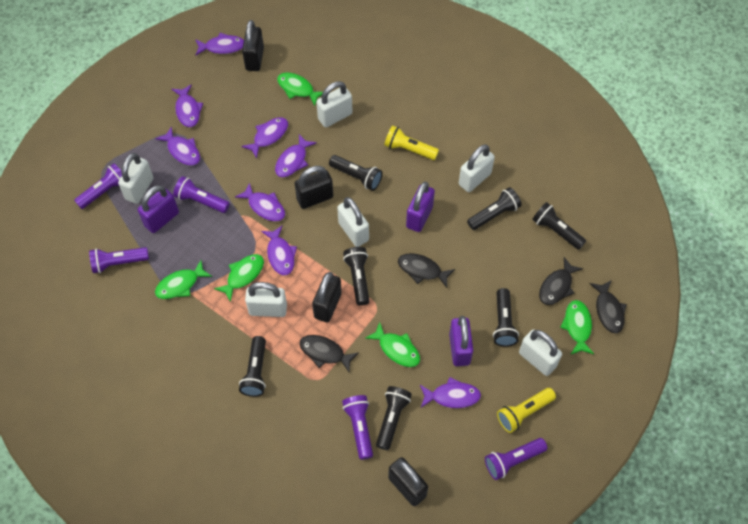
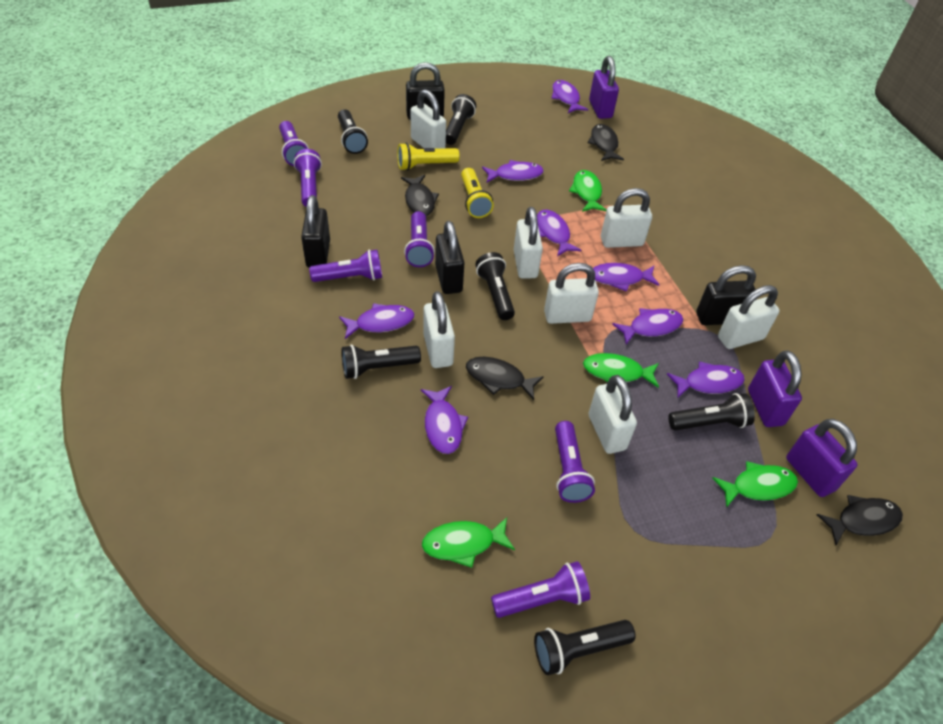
black flashlight: 7 -> 6
green fish: 5 -> 4
purple flashlight: 5 -> 6
white padlock: 6 -> 7

